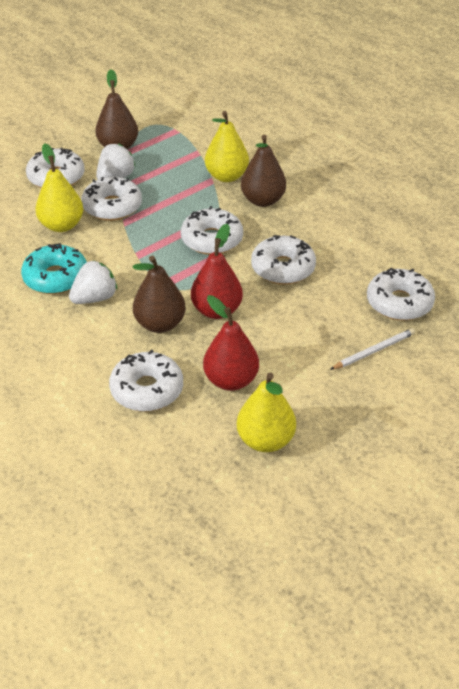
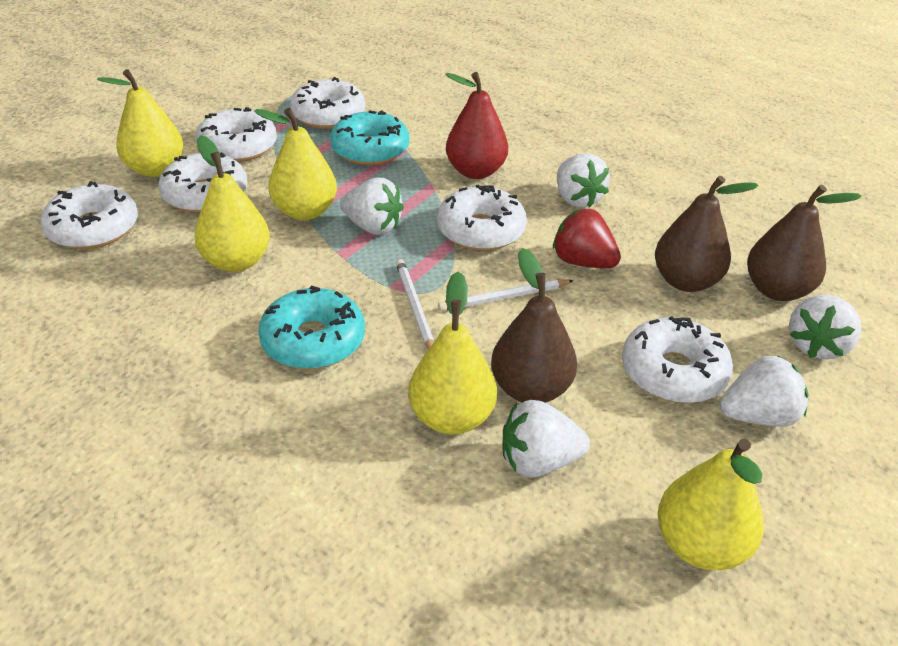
red pear: 2 -> 1
red strawberry: 0 -> 1
turquoise donut: 1 -> 2
white pencil: 1 -> 2
white strawberry: 2 -> 5
yellow pear: 3 -> 5

